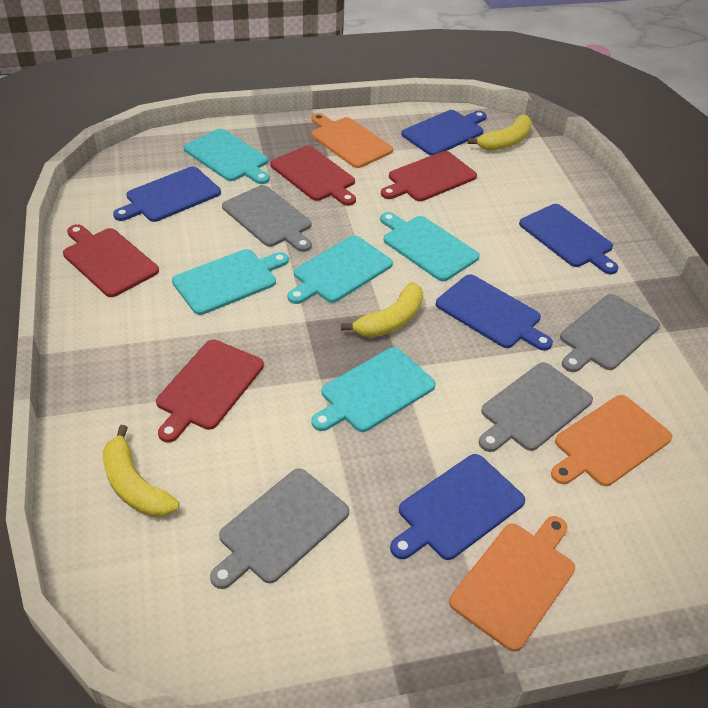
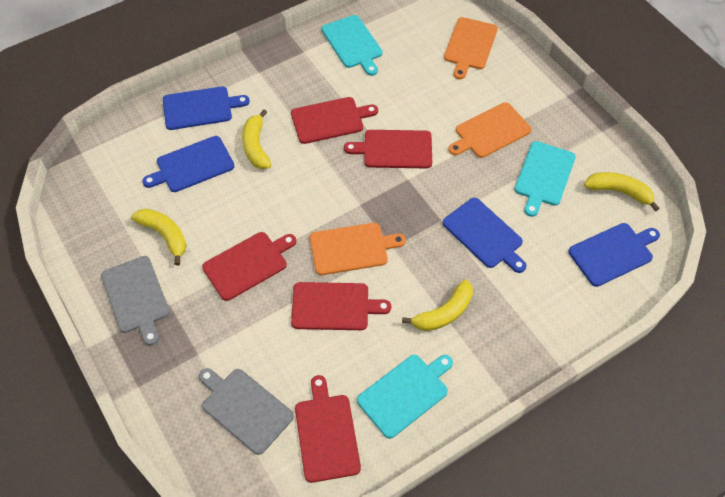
blue cutting board: 5 -> 4
grey cutting board: 4 -> 2
red cutting board: 4 -> 5
turquoise cutting board: 5 -> 3
yellow banana: 3 -> 4

